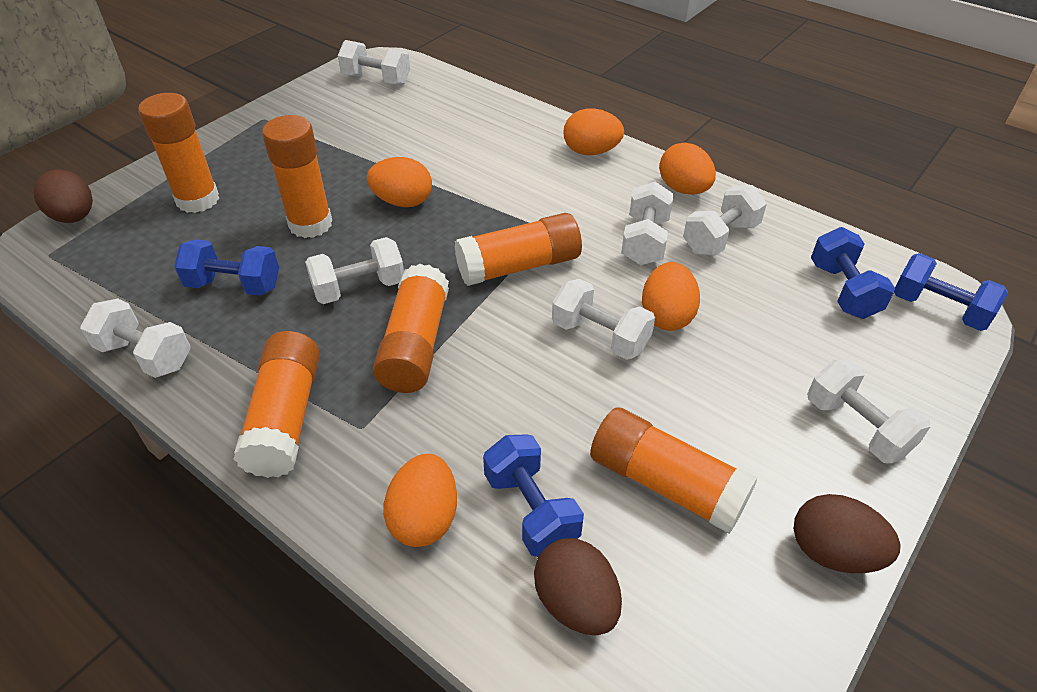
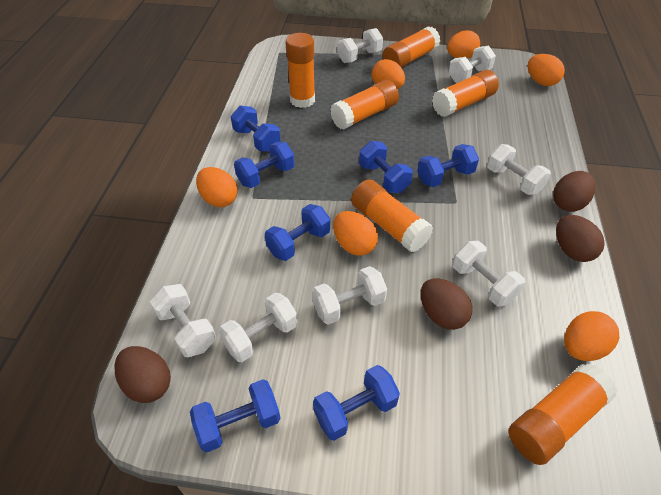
blue dumbbell: 4 -> 7
brown egg: 3 -> 4
orange egg: 5 -> 6

